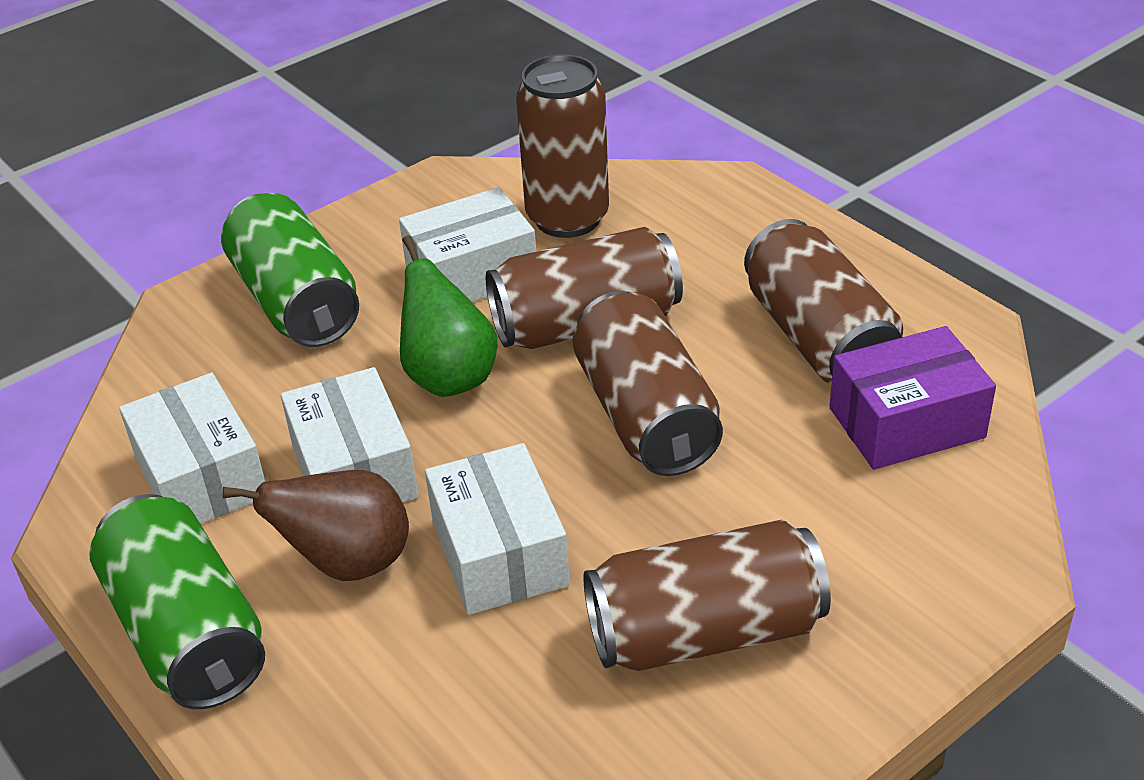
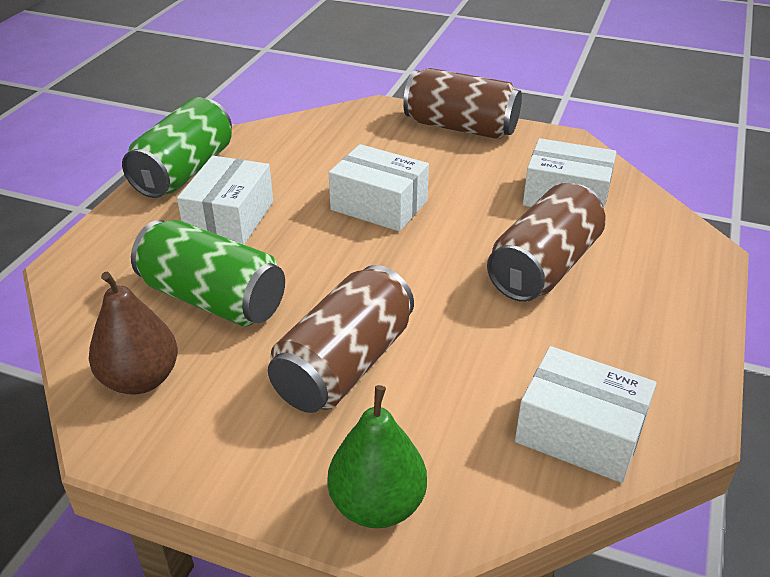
brown can: 5 -> 3
purple box: 1 -> 0

